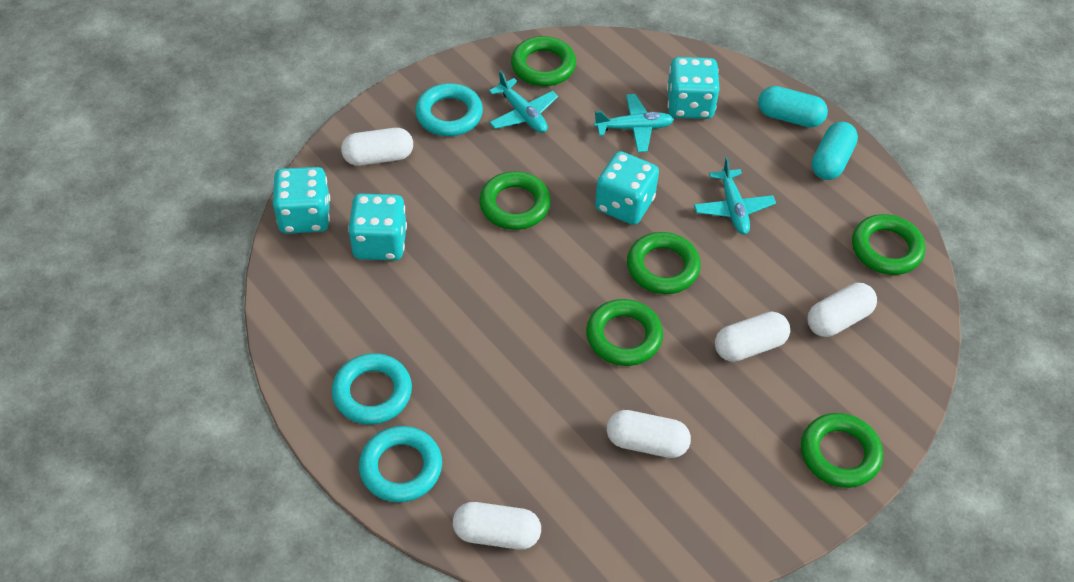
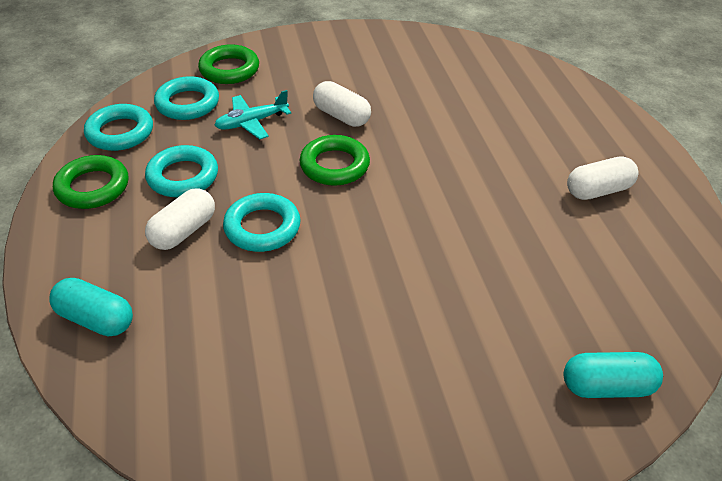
green ring: 6 -> 3
turquoise dice: 4 -> 0
turquoise plane: 3 -> 1
turquoise ring: 3 -> 4
white capsule: 5 -> 3

